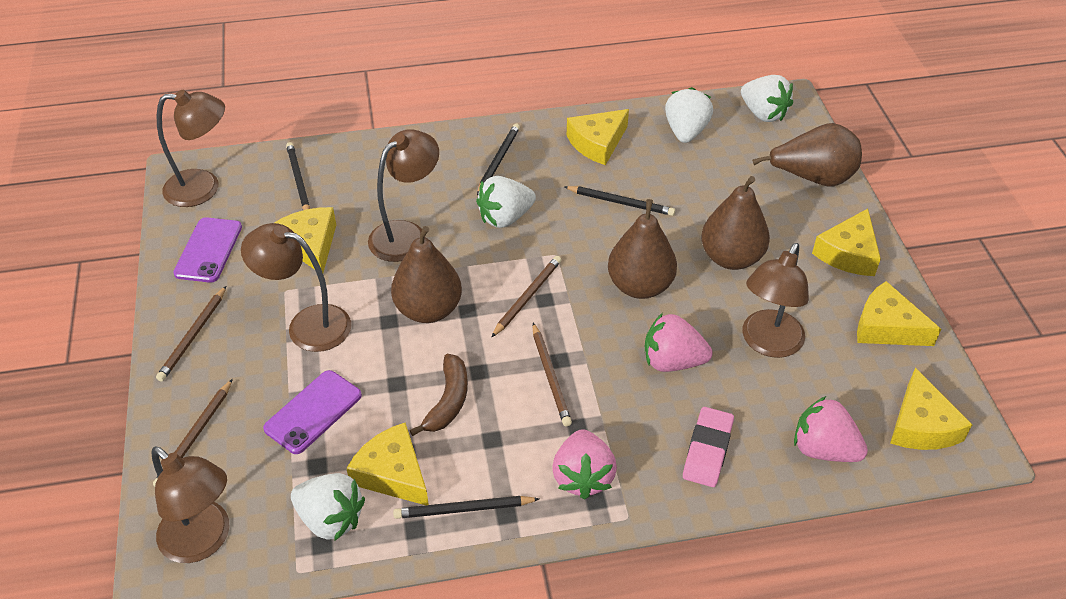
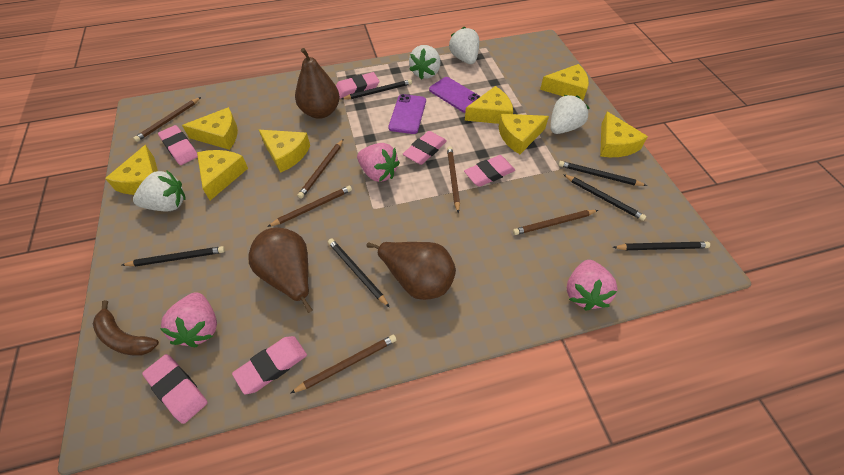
black pencil: 4 -> 6
brown lamp: 5 -> 0
brown pear: 4 -> 3
brown pencil: 4 -> 6
pink eraser: 1 -> 6
yellow cheese: 6 -> 8

